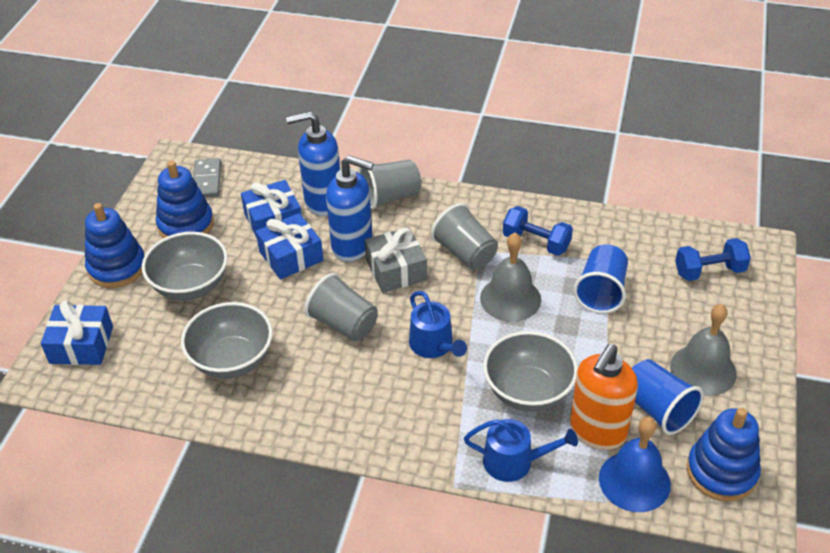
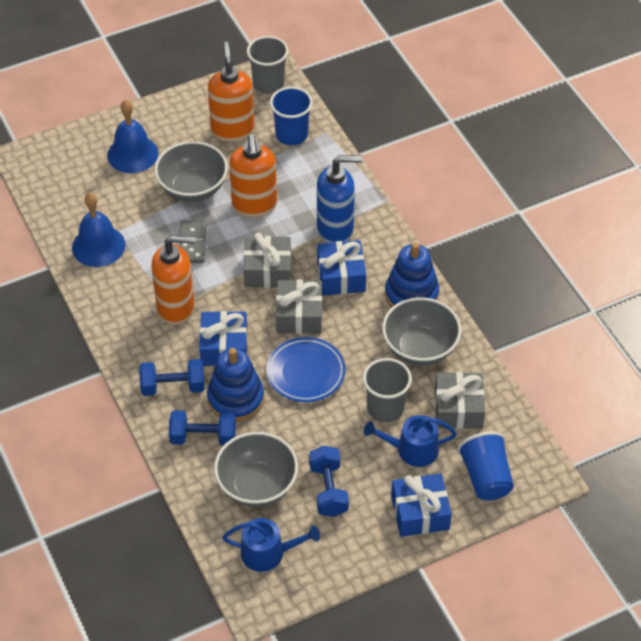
blue bell: 1 -> 2
blue dumbbell: 2 -> 3
blue plate: 0 -> 1
blue soap dispenser: 2 -> 1
blue stacking toy: 3 -> 2
grey bell: 2 -> 0
grey cup: 3 -> 2
grey gift: 1 -> 3
orange soap dispenser: 1 -> 3

